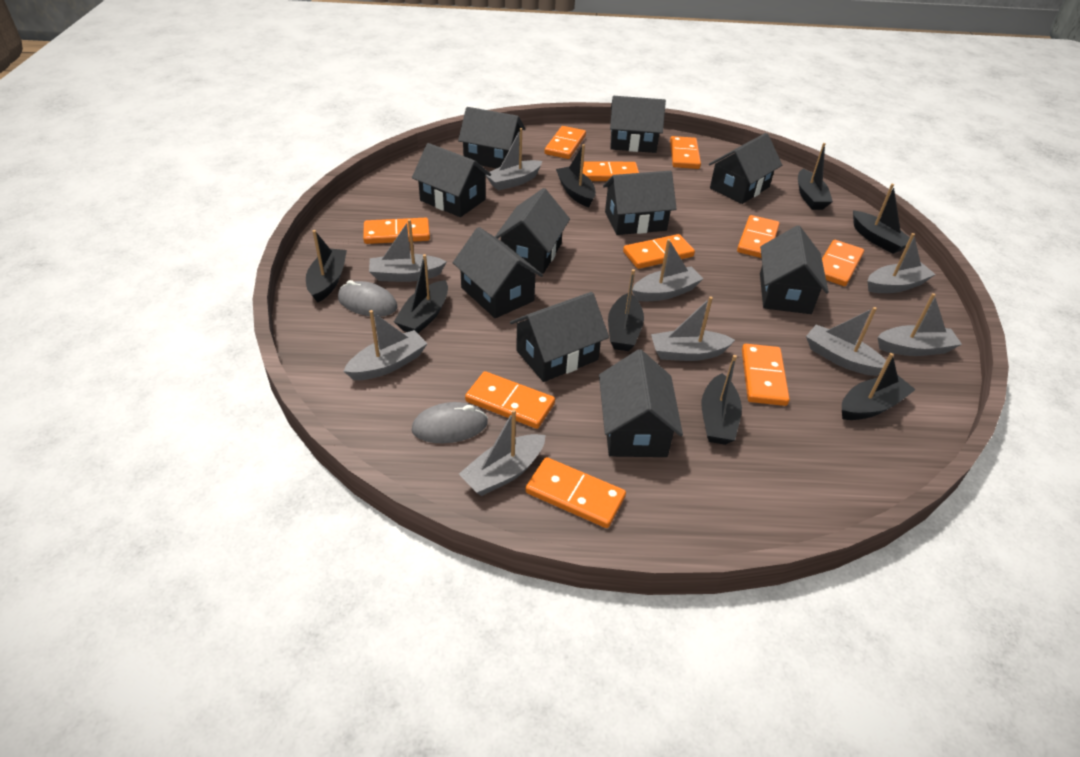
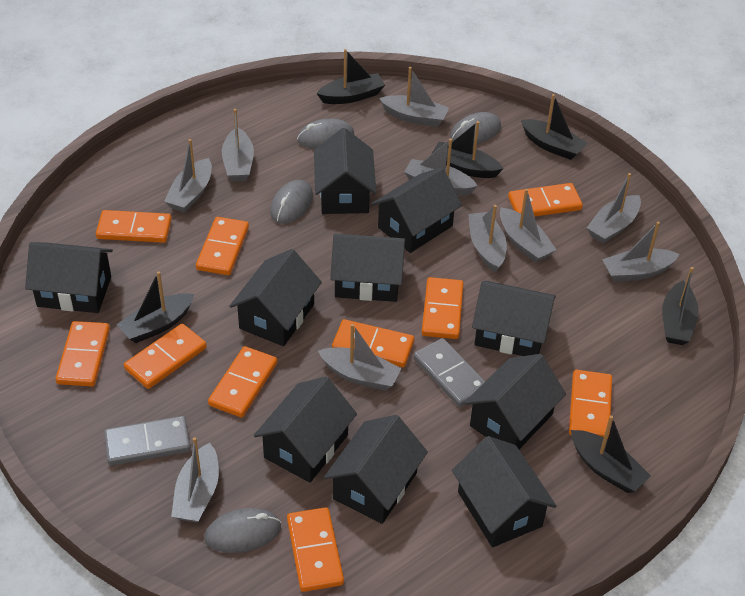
black boat: 8 -> 6
grey boat: 9 -> 10
grey domino: 0 -> 2
grey mouse: 2 -> 4

